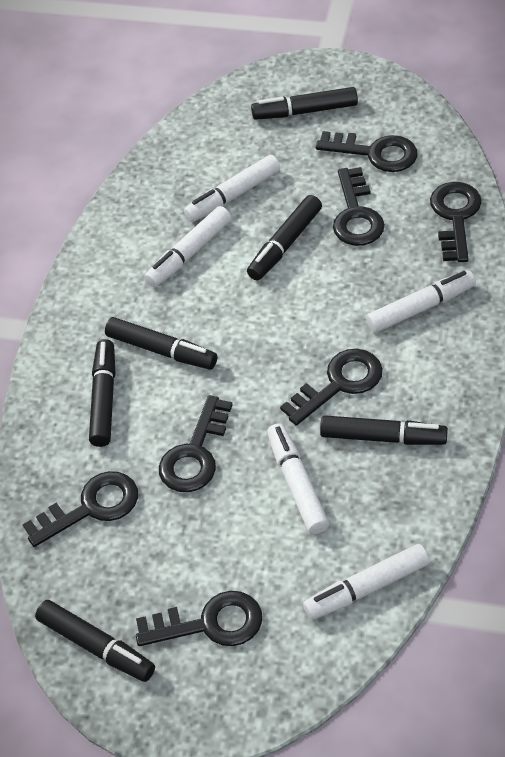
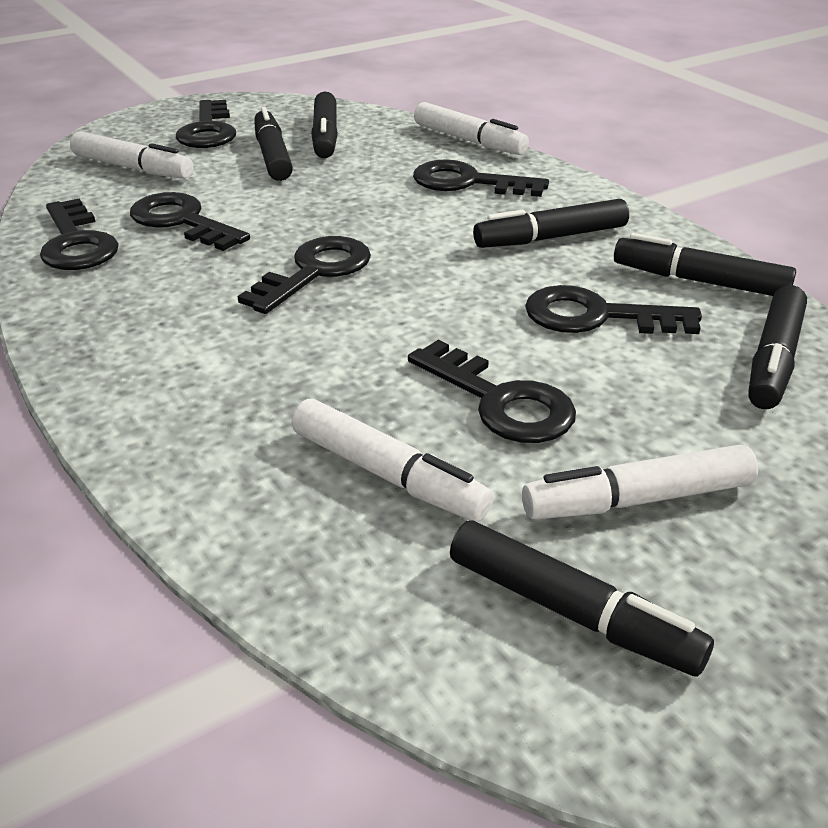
white marker: 5 -> 4

